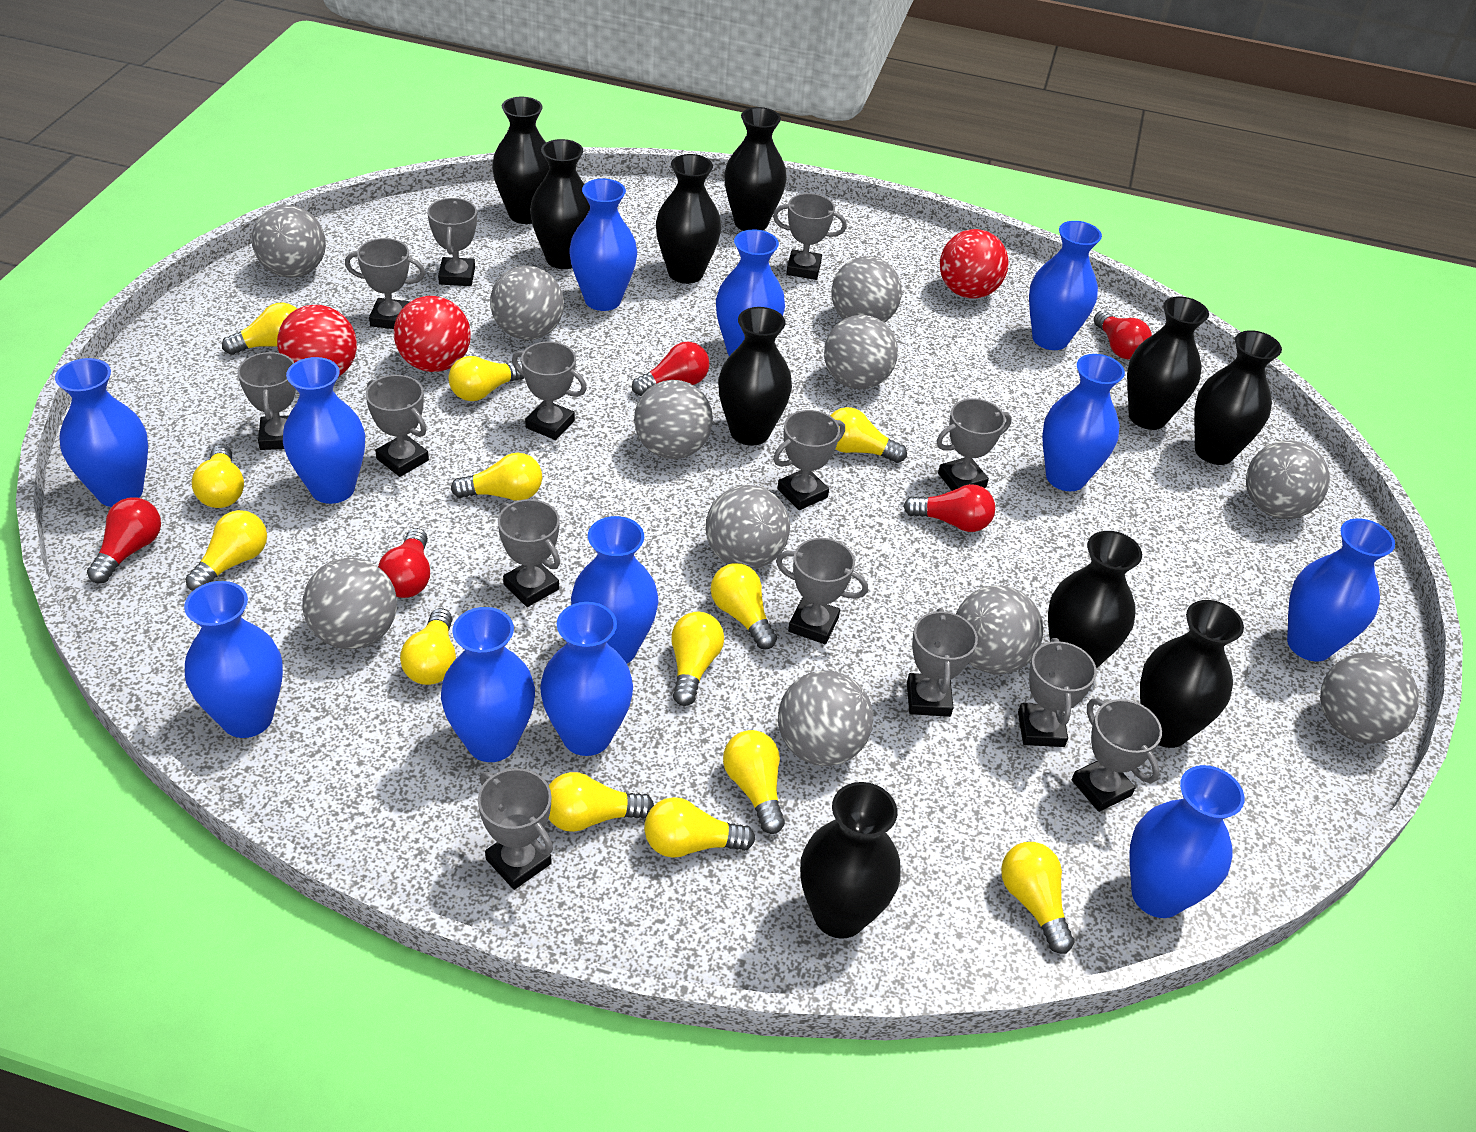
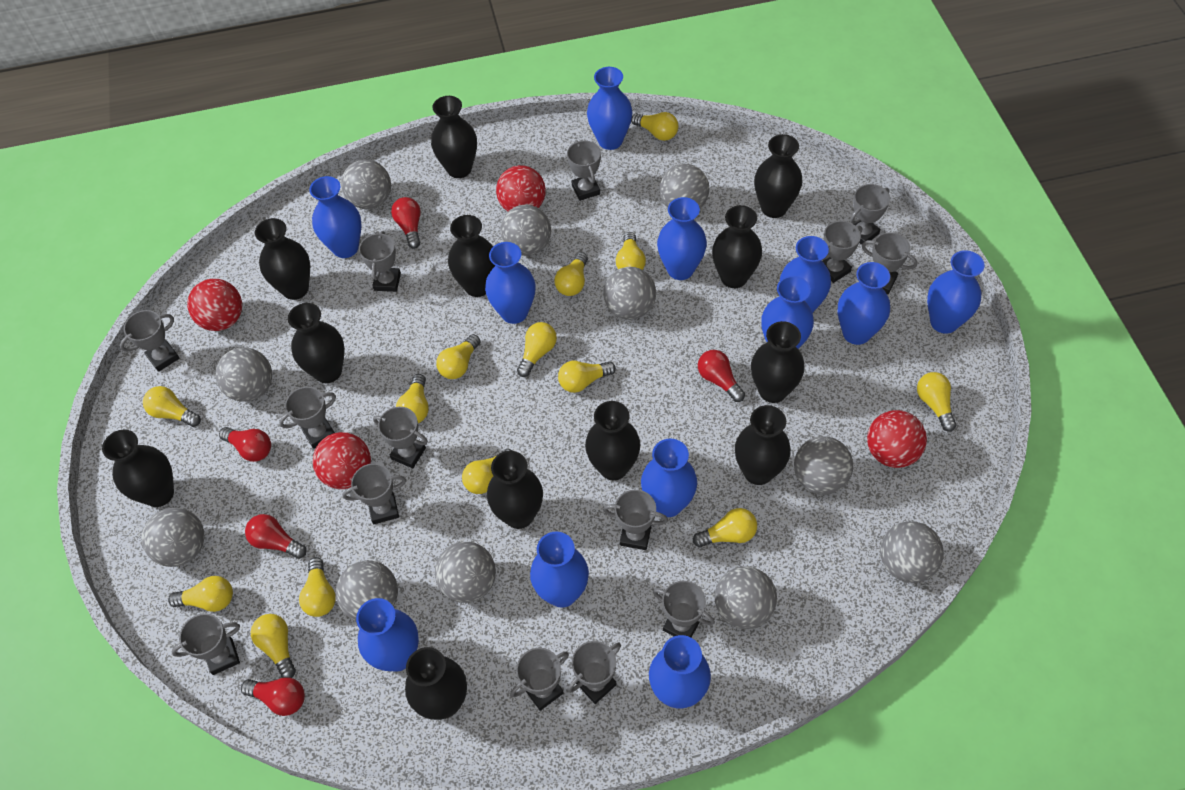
black vase: 10 -> 12
red ball: 3 -> 4
yellow light bulb: 13 -> 14

